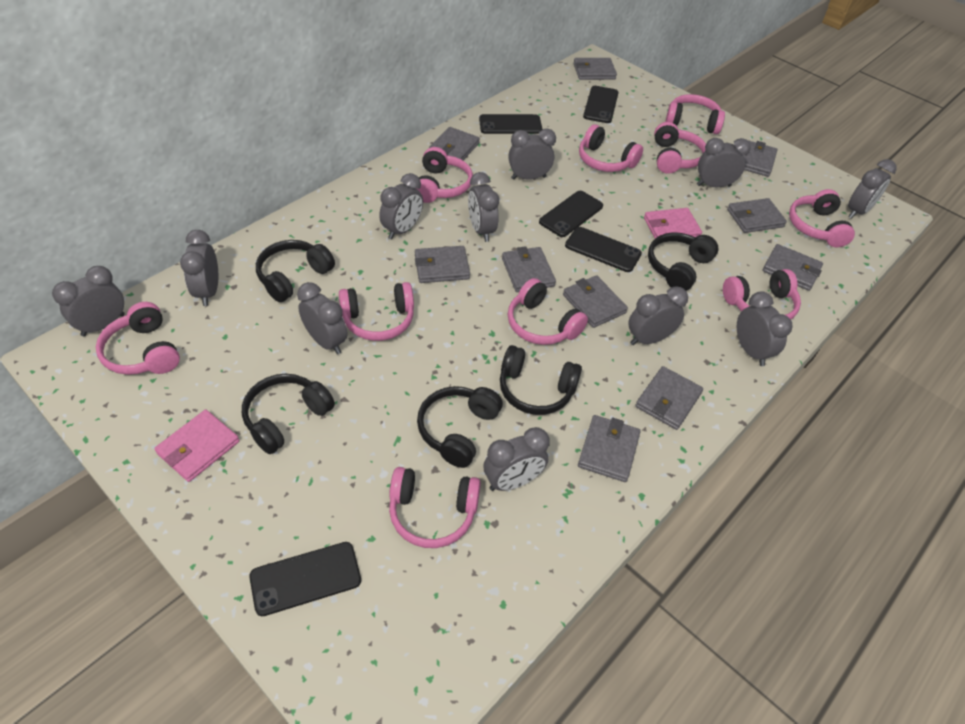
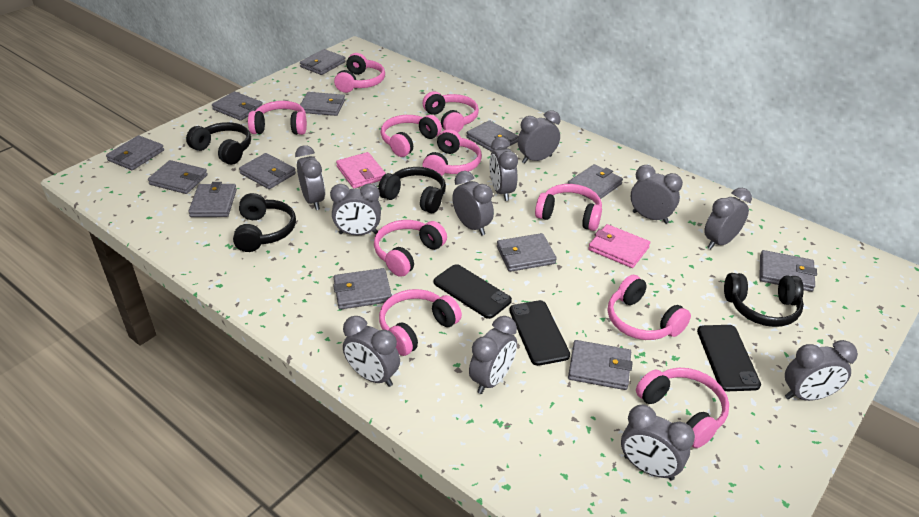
black headphones: 5 -> 4
black phone: 5 -> 3
grey wallet: 10 -> 13

